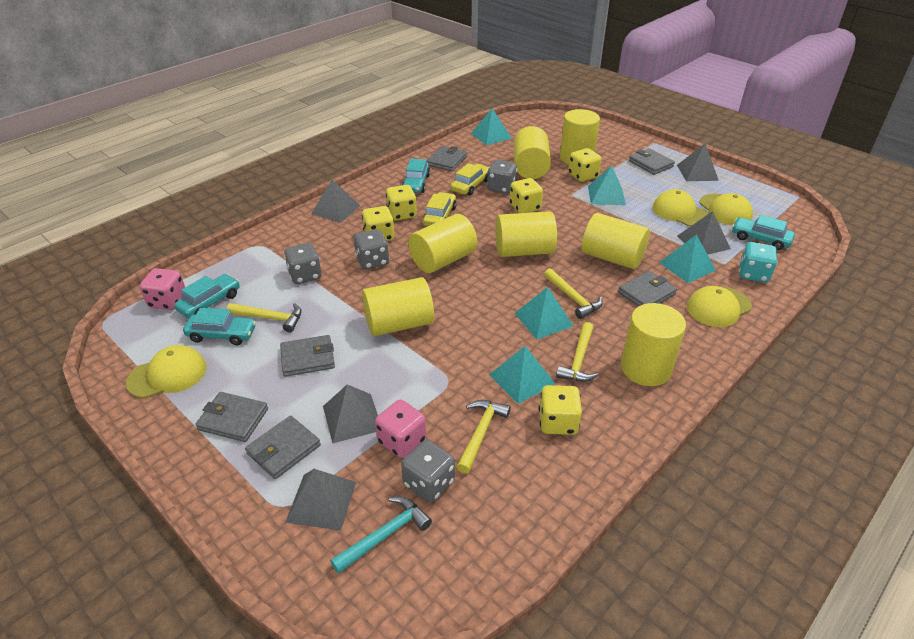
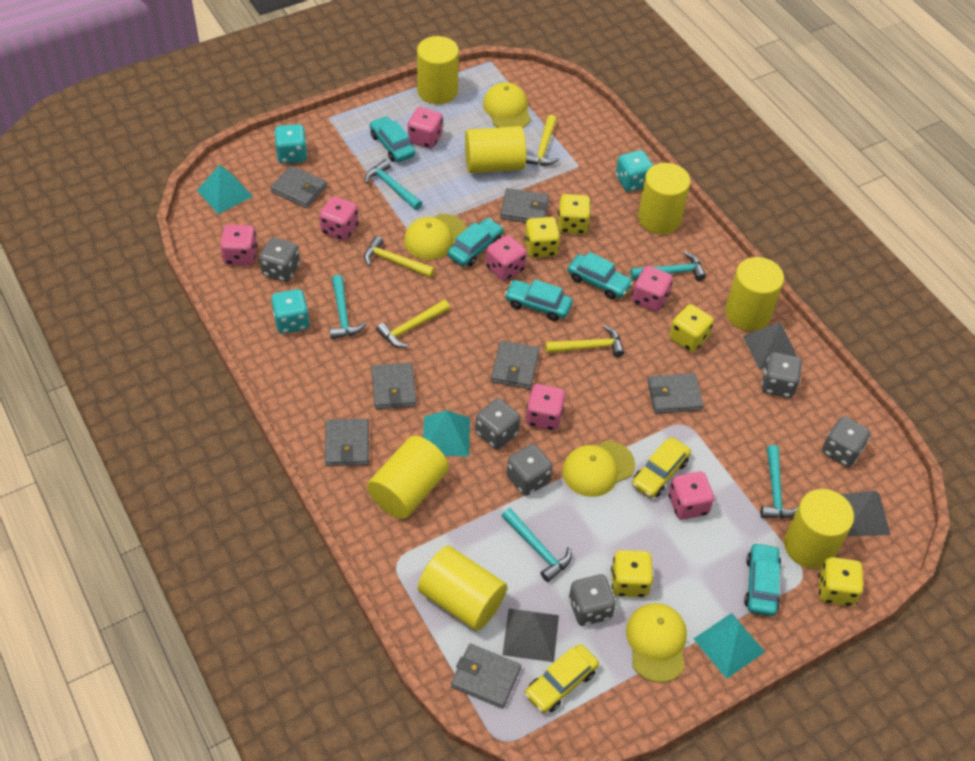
grey dice: 4 -> 6
grey pyramid: 5 -> 3
grey wallet: 6 -> 7
pink dice: 2 -> 7
turquoise car: 4 -> 5
turquoise dice: 1 -> 3
turquoise hammer: 1 -> 5
turquoise pyramid: 5 -> 3

